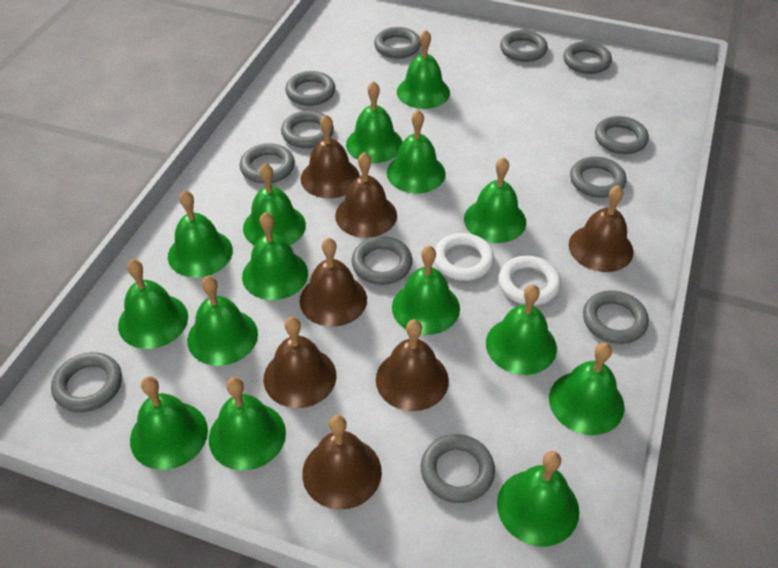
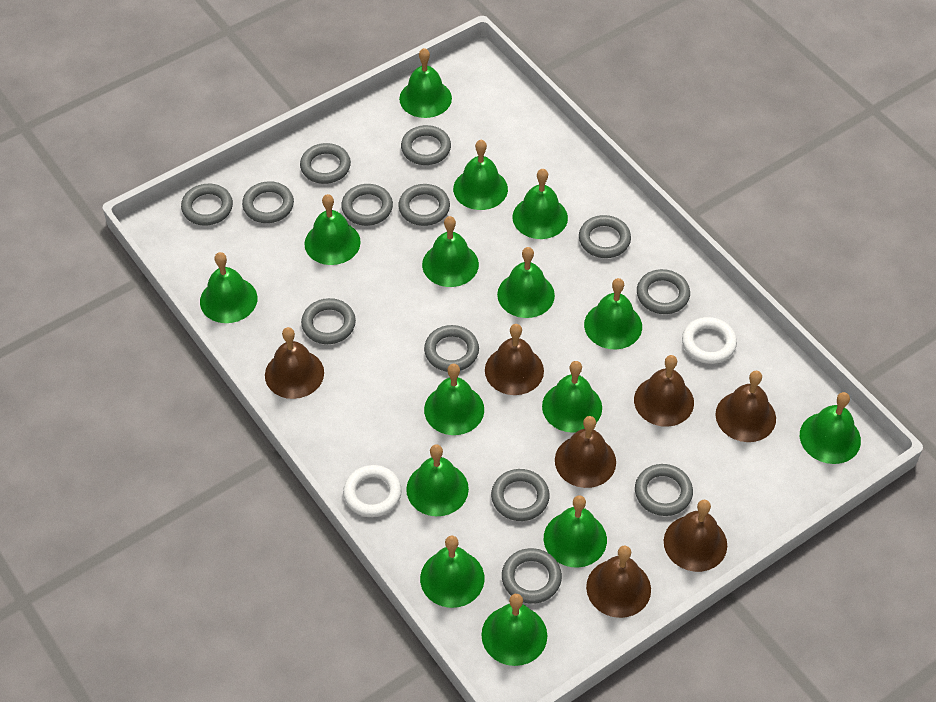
grey ring: 12 -> 13

